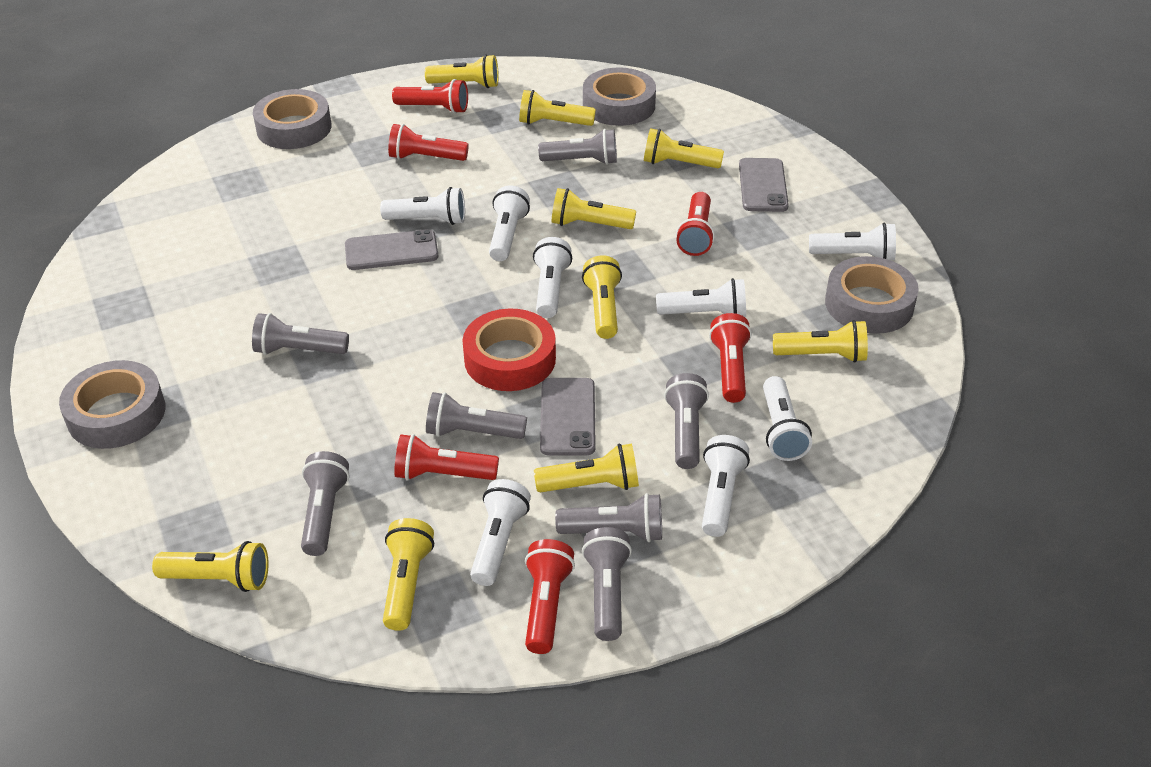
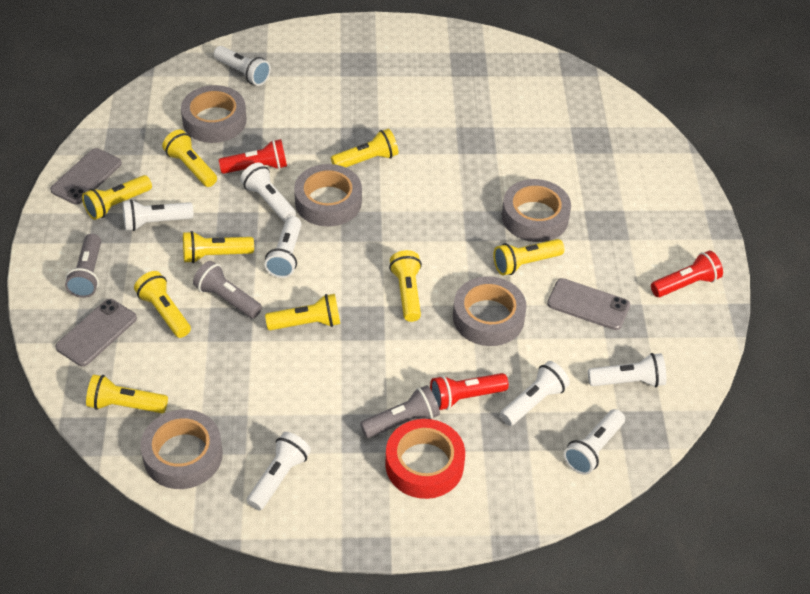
grey flashlight: 7 -> 3
grey tape: 4 -> 5
red flashlight: 6 -> 3

